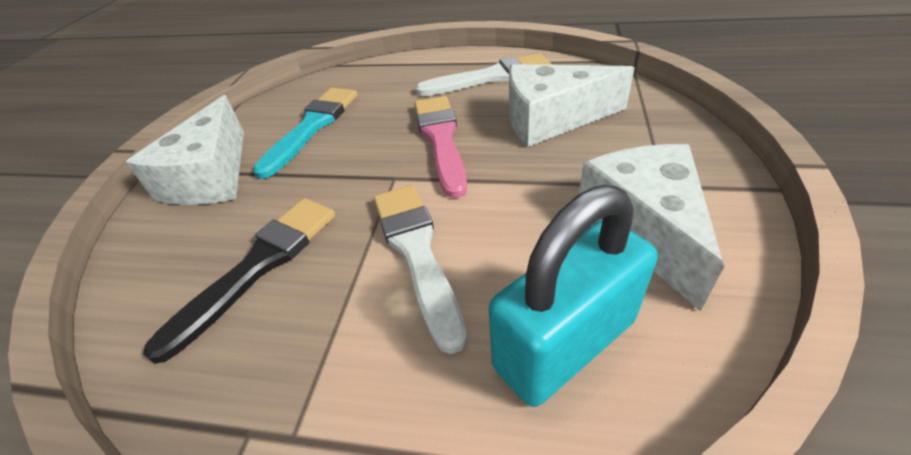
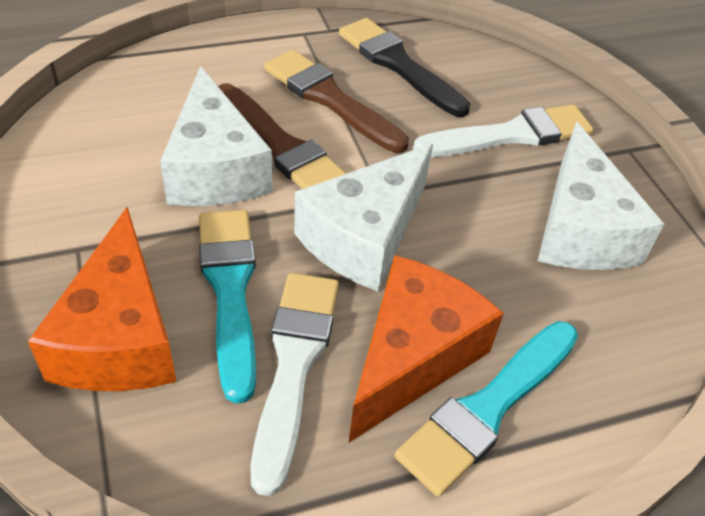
brown brush: 0 -> 2
orange cheese: 0 -> 2
pink brush: 1 -> 0
turquoise brush: 1 -> 2
turquoise padlock: 1 -> 0

